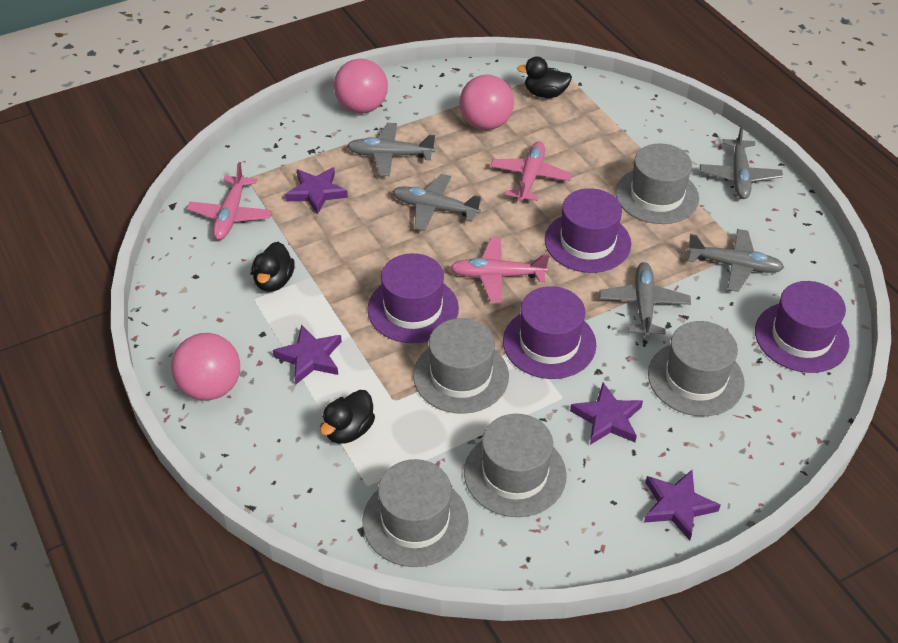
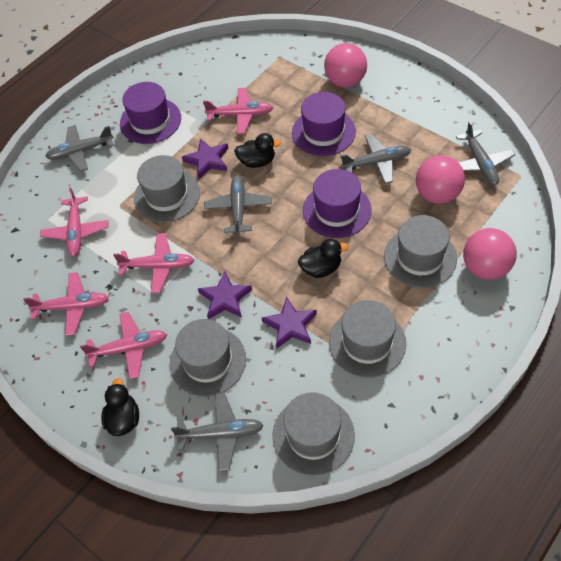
pink plane: 3 -> 5
purple hat: 4 -> 3
purple star: 4 -> 3

